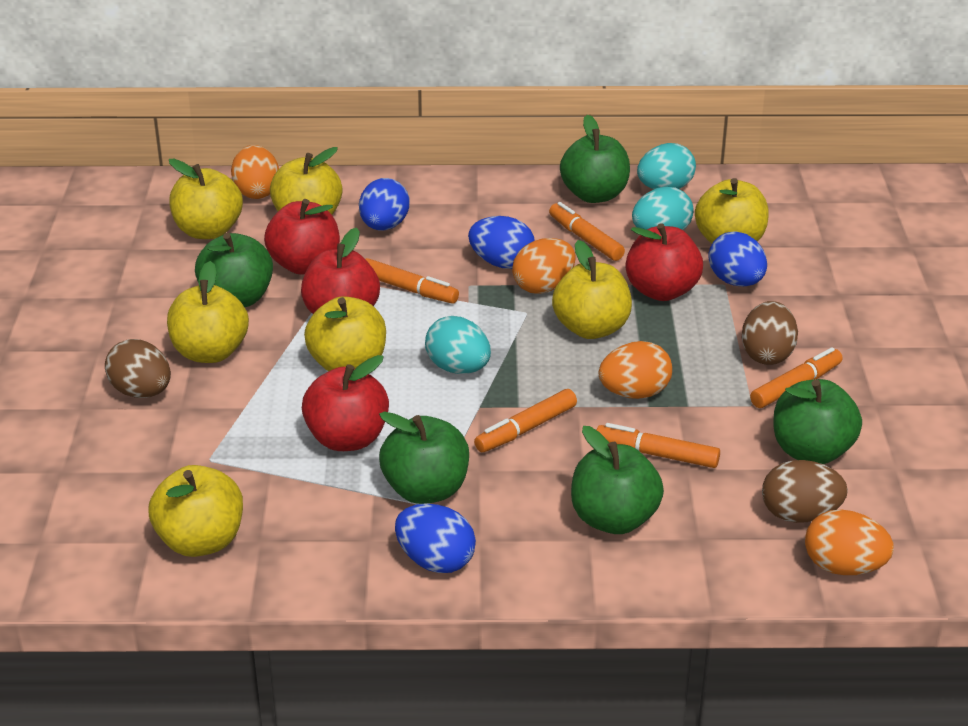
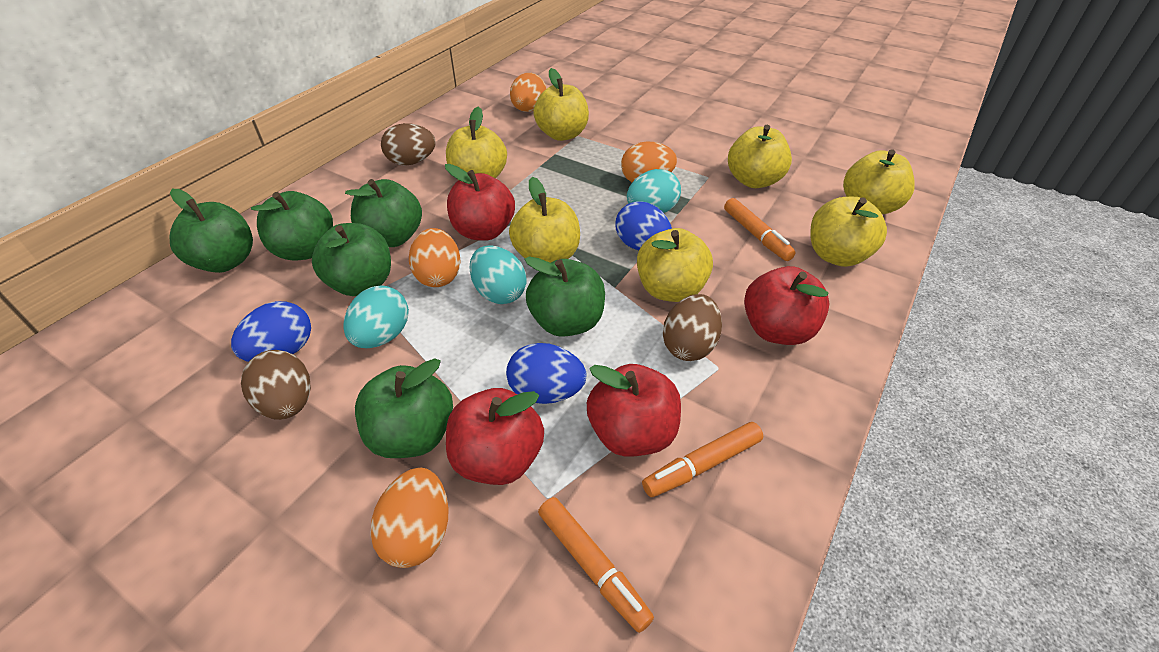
blue egg: 4 -> 3
green apple: 5 -> 6
orange marker: 5 -> 3

